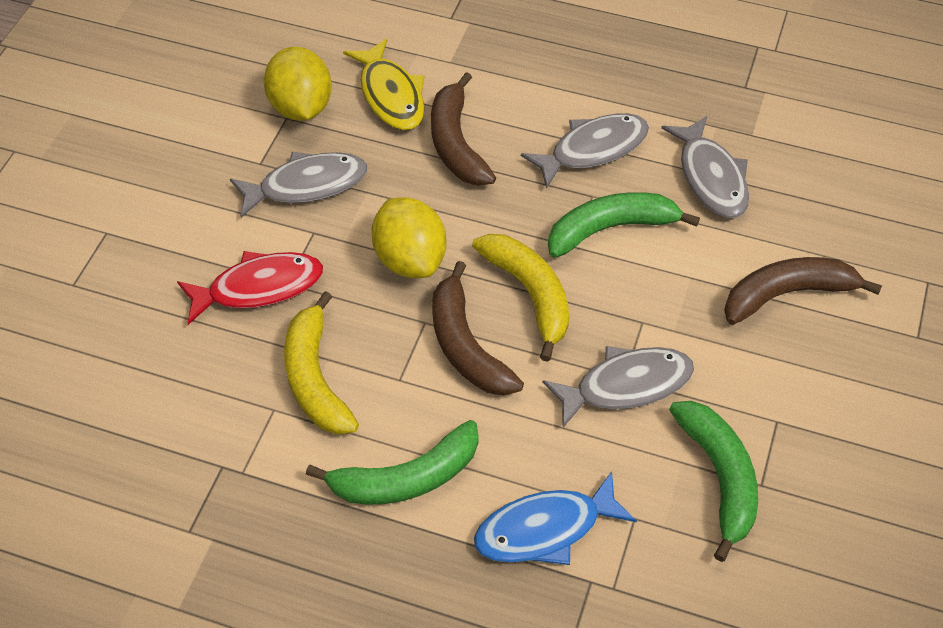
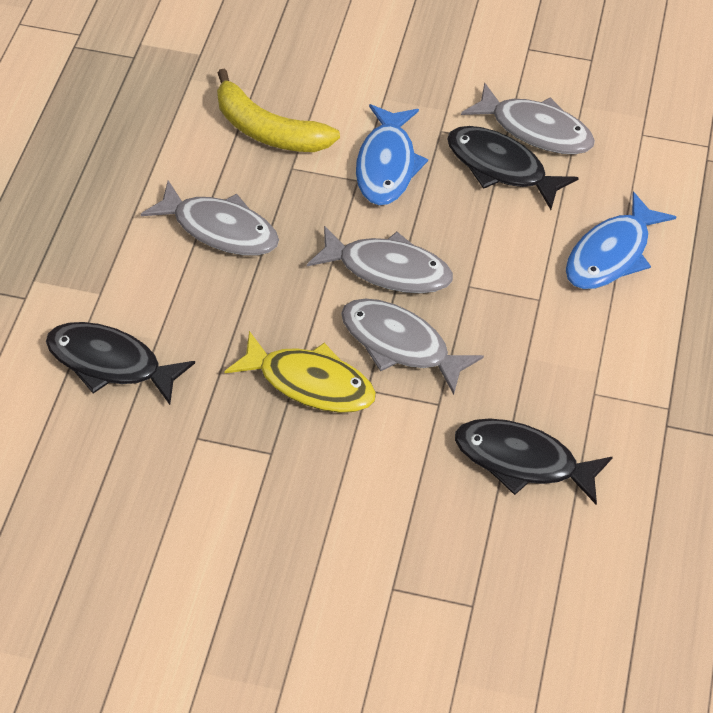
black fish: 0 -> 3
blue fish: 1 -> 2
brown banana: 3 -> 0
green banana: 3 -> 0
red fish: 1 -> 0
yellow banana: 2 -> 1
yellow lemon: 2 -> 0

